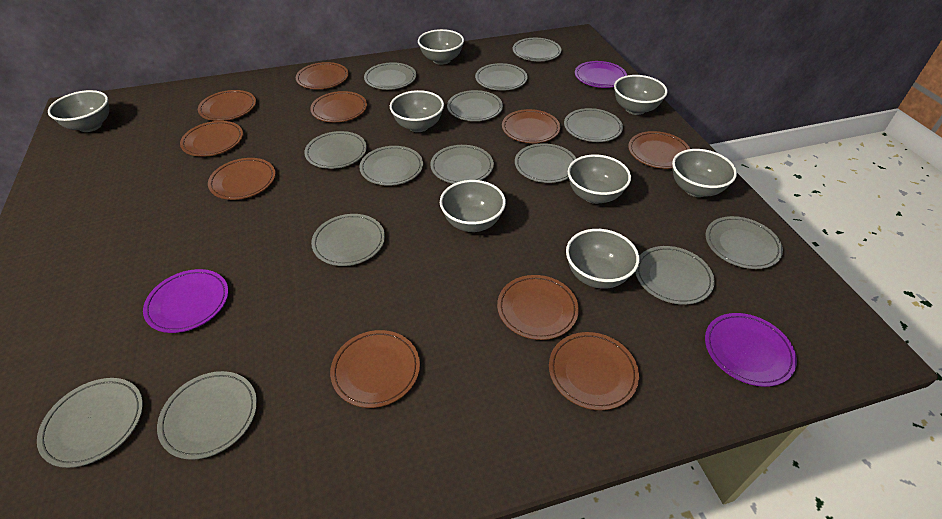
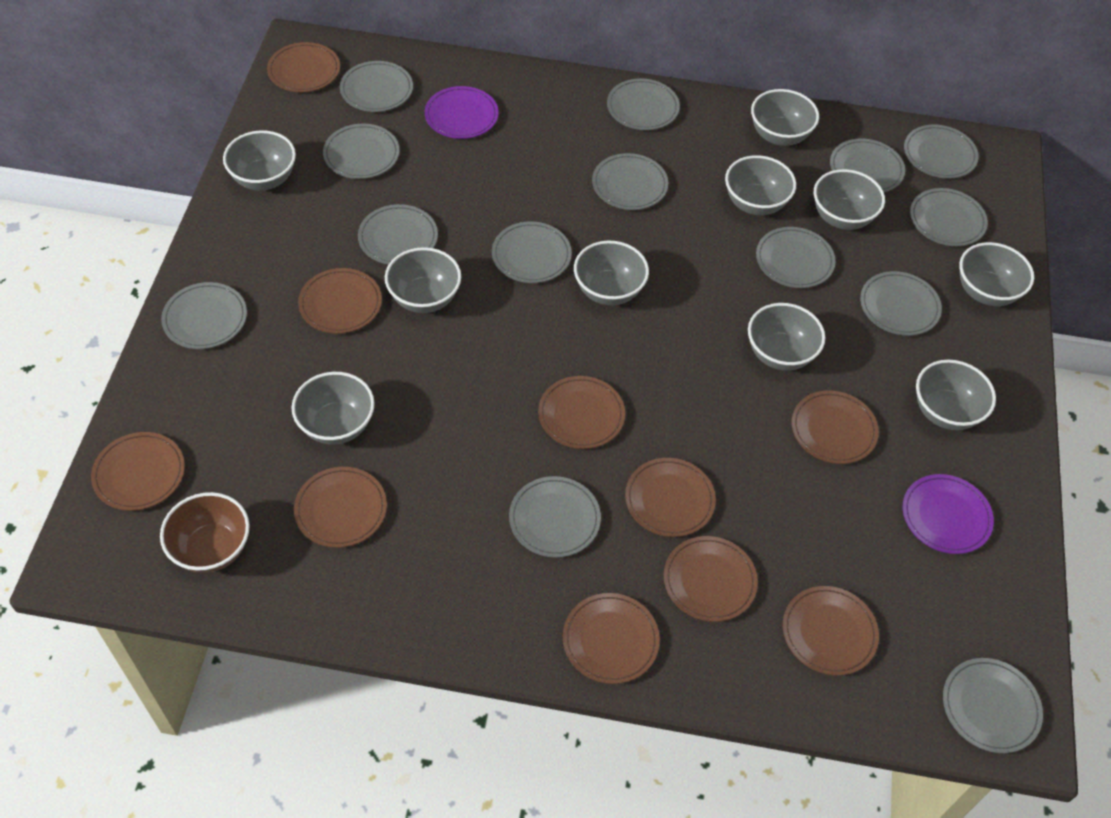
brown bowl: 0 -> 1
grey bowl: 8 -> 10
purple plate: 3 -> 2

